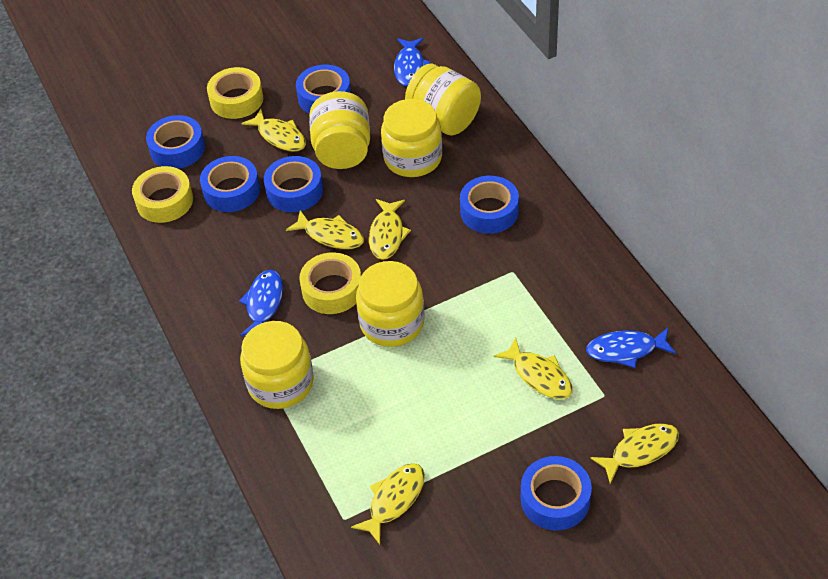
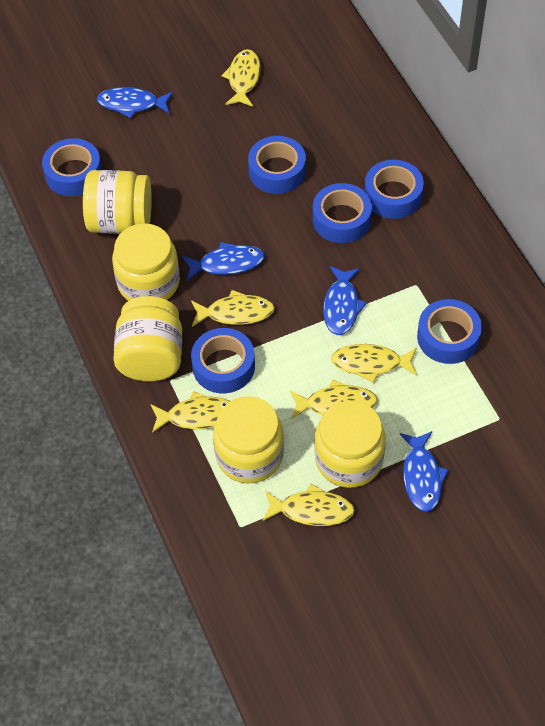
blue fish: 3 -> 4
yellow tape: 3 -> 0

